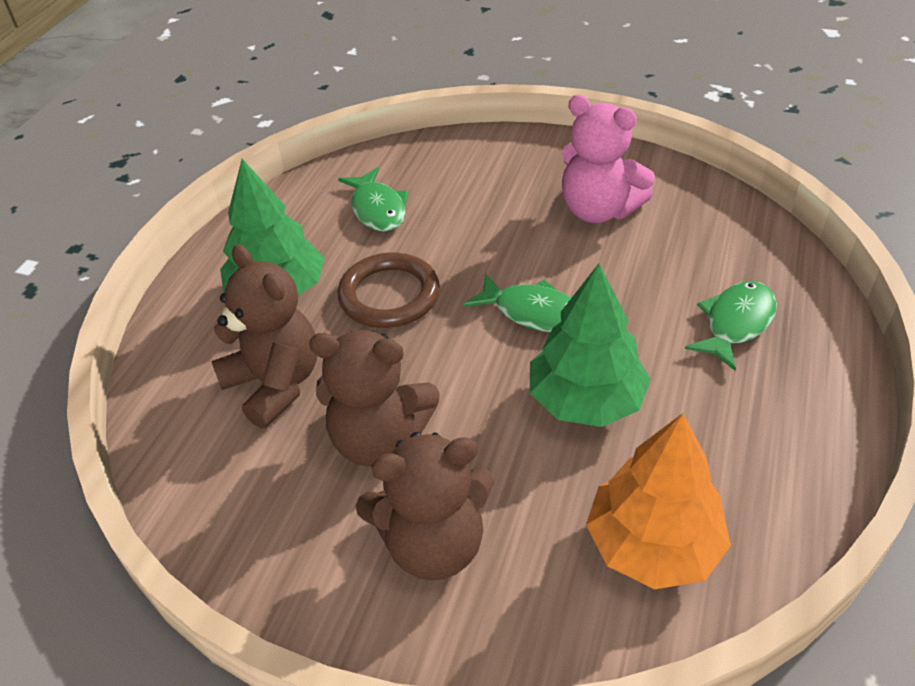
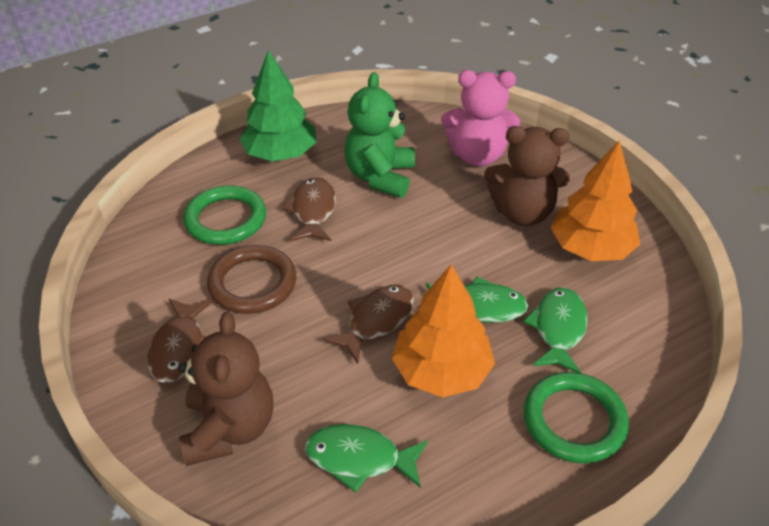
brown fish: 0 -> 3
brown teddy bear: 3 -> 2
green ring: 0 -> 2
green teddy bear: 0 -> 1
green tree: 2 -> 1
orange tree: 1 -> 2

